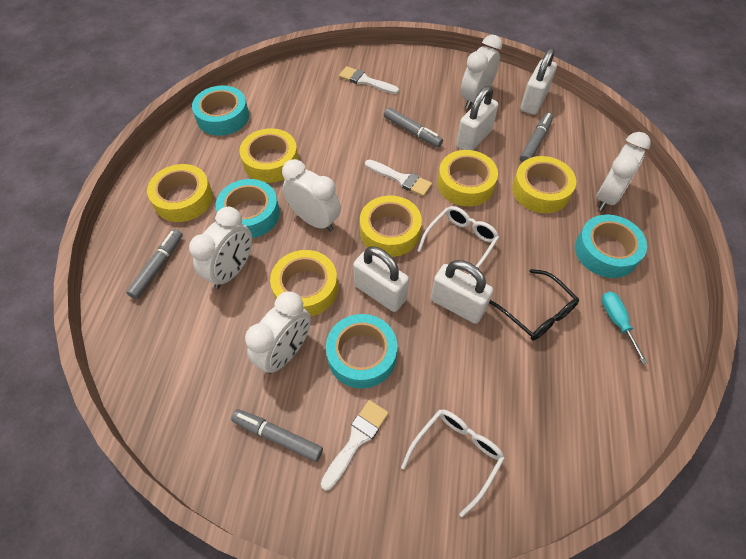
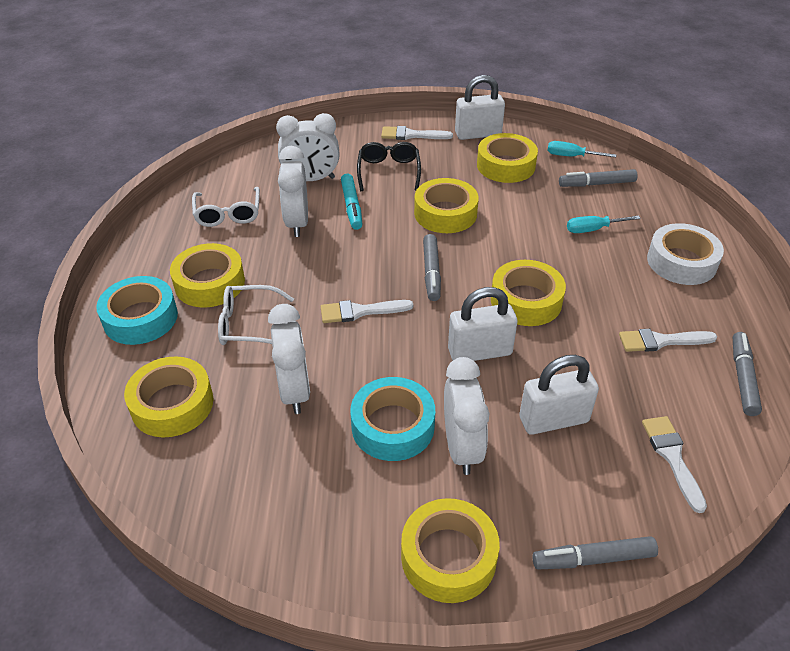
turquoise marker: 0 -> 1
turquoise screwdriver: 1 -> 2
turquoise tape: 4 -> 2
white brush: 3 -> 4
white clock: 5 -> 4
white padlock: 4 -> 3
white tape: 0 -> 1

